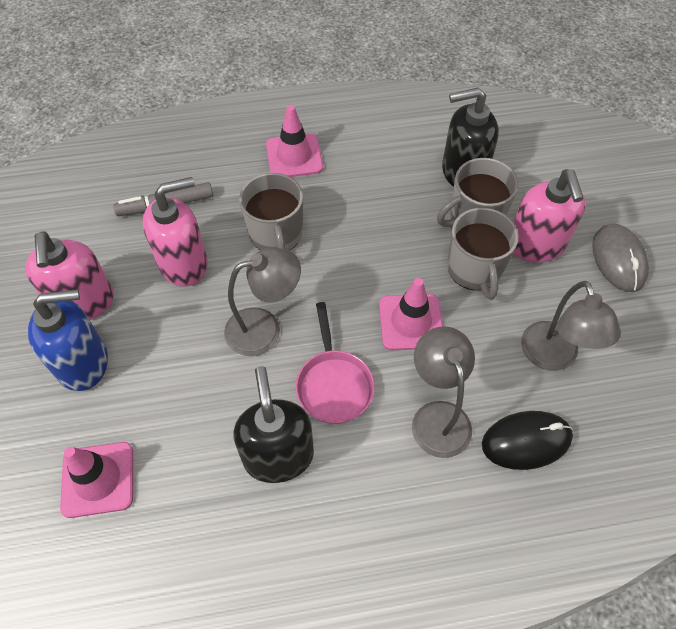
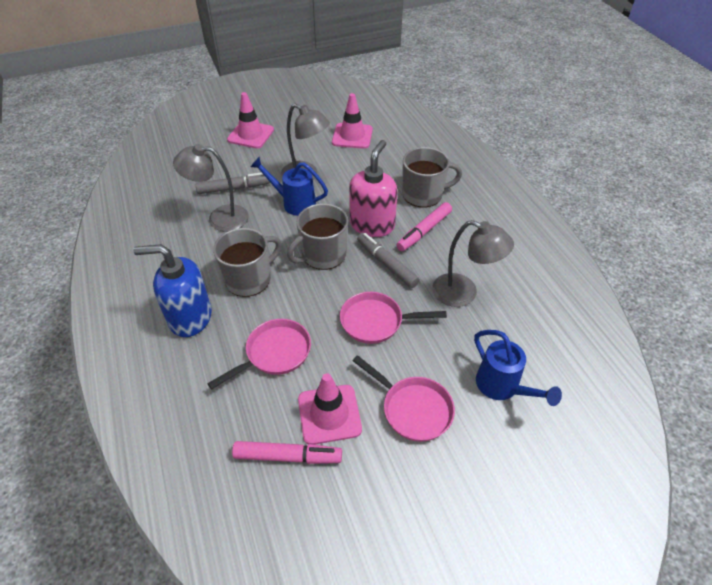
black mouse: 1 -> 0
black soap dispenser: 2 -> 0
blue watering can: 0 -> 2
grey marker: 1 -> 2
grey mouse: 1 -> 0
pink marker: 0 -> 2
pink pan: 1 -> 3
pink soap dispenser: 3 -> 1

